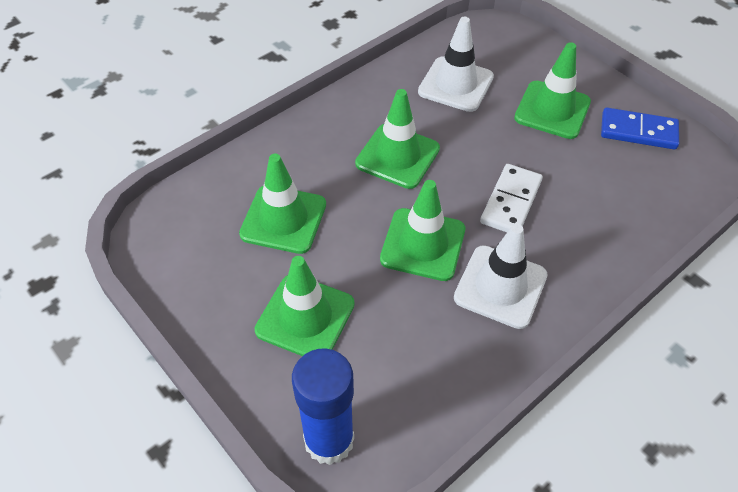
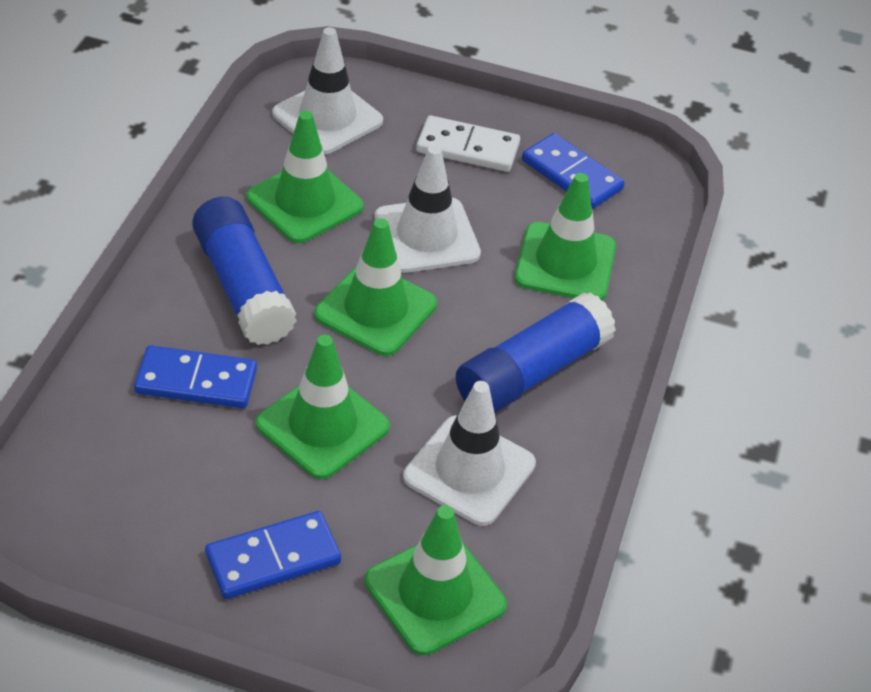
blue domino: 1 -> 3
blue glue stick: 1 -> 2
white traffic cone: 2 -> 3

